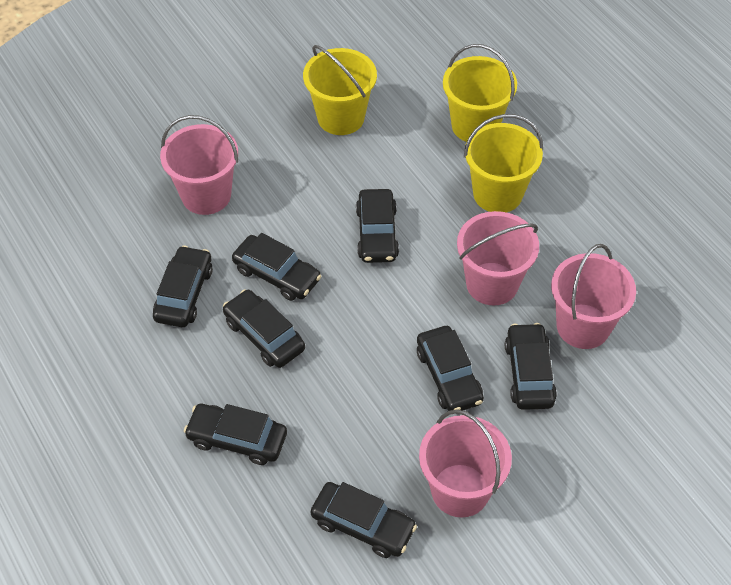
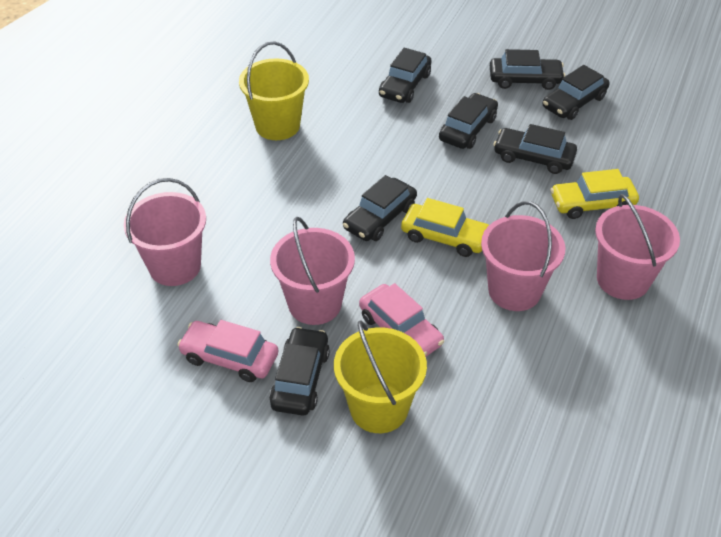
black car: 8 -> 7
pink car: 0 -> 2
yellow bucket: 3 -> 2
yellow car: 0 -> 2

